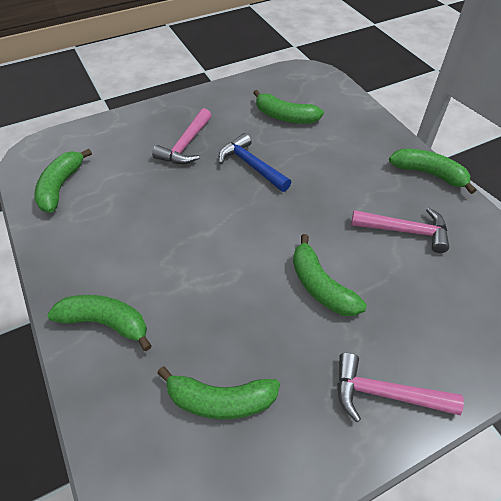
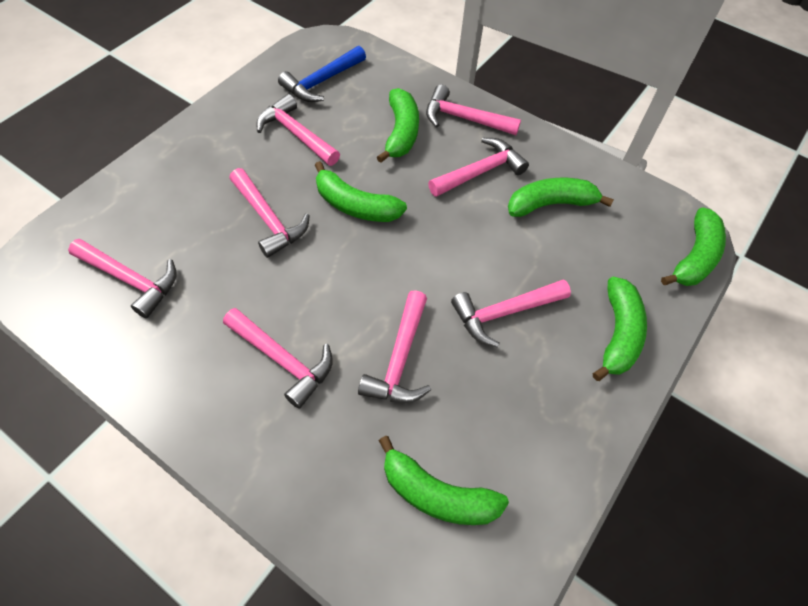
pink hammer: 3 -> 8

